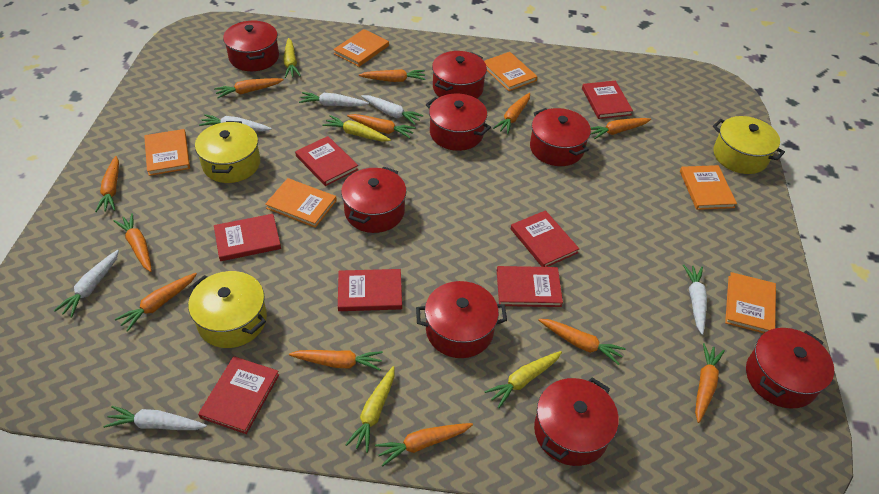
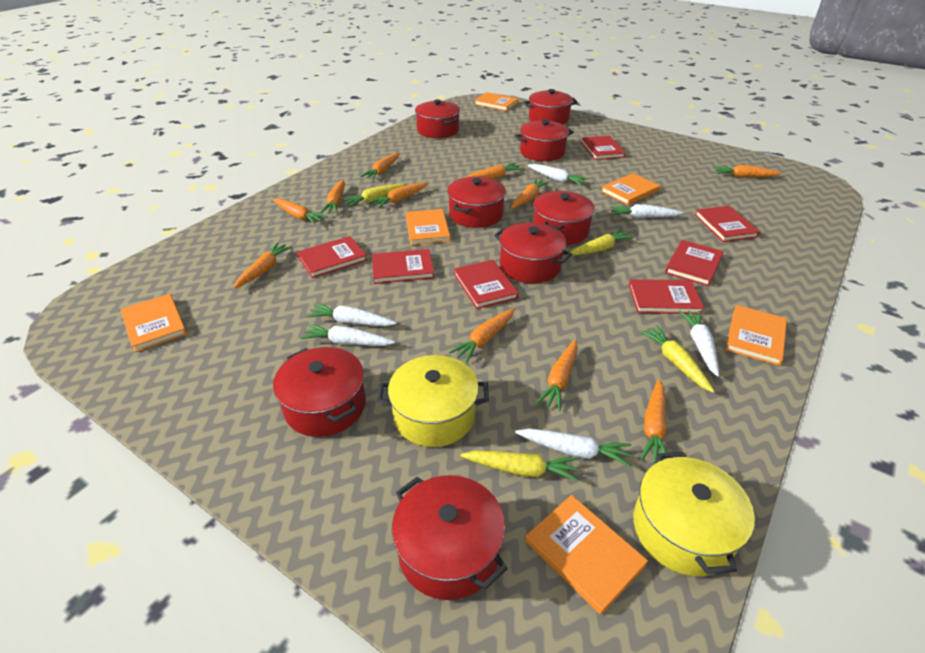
orange carrot: 12 -> 11
yellow pot: 3 -> 2

